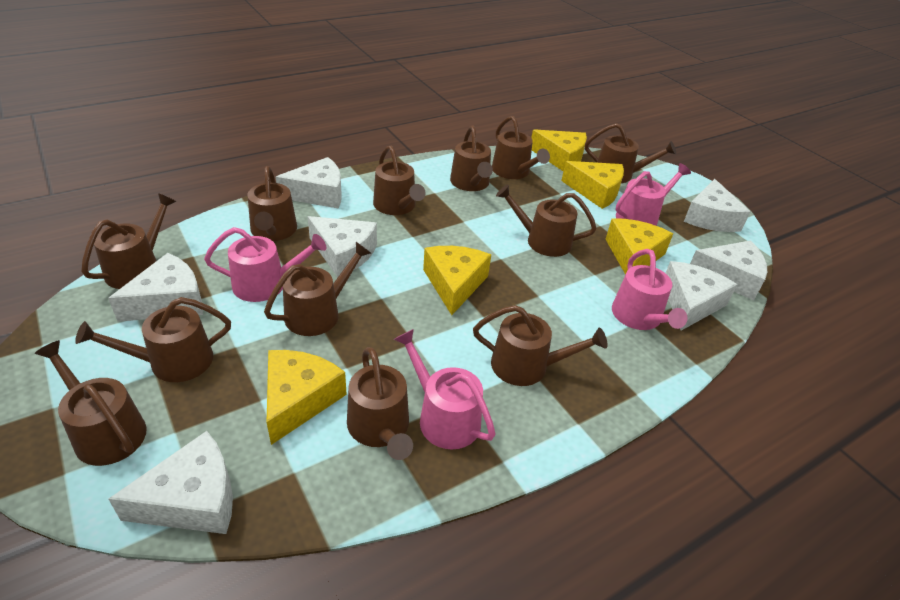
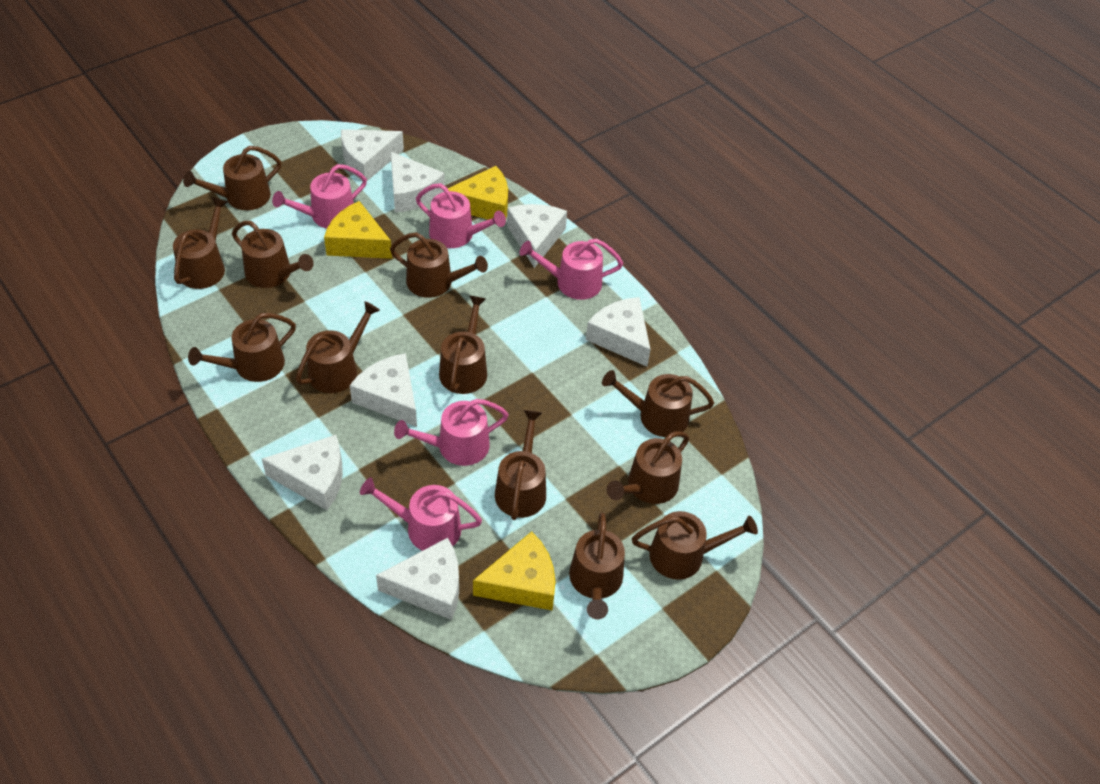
pink watering can: 4 -> 5
yellow cheese: 5 -> 3

